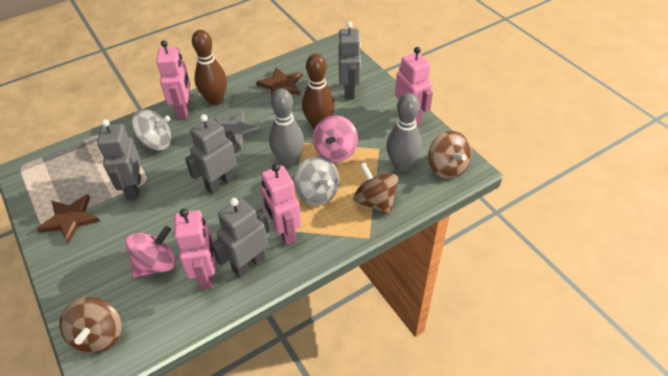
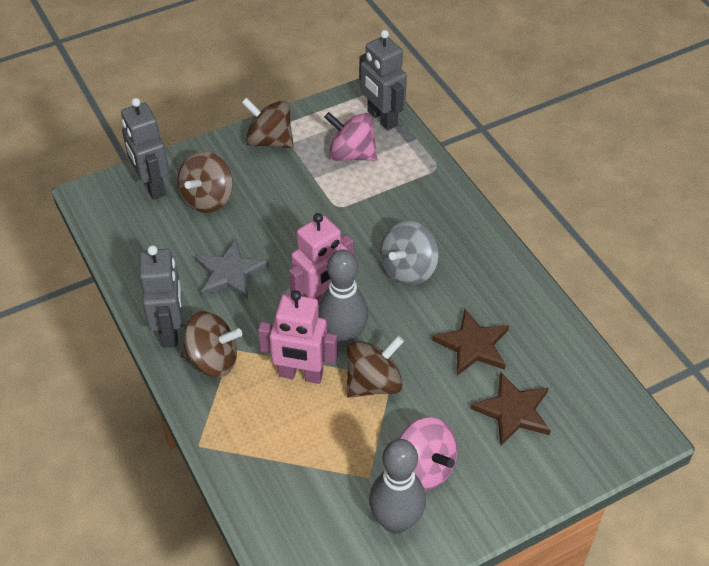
brown bowling pin: 2 -> 0
brown spinning top: 3 -> 4
grey robot: 4 -> 3
grey spinning top: 2 -> 1
pink robot: 4 -> 2

